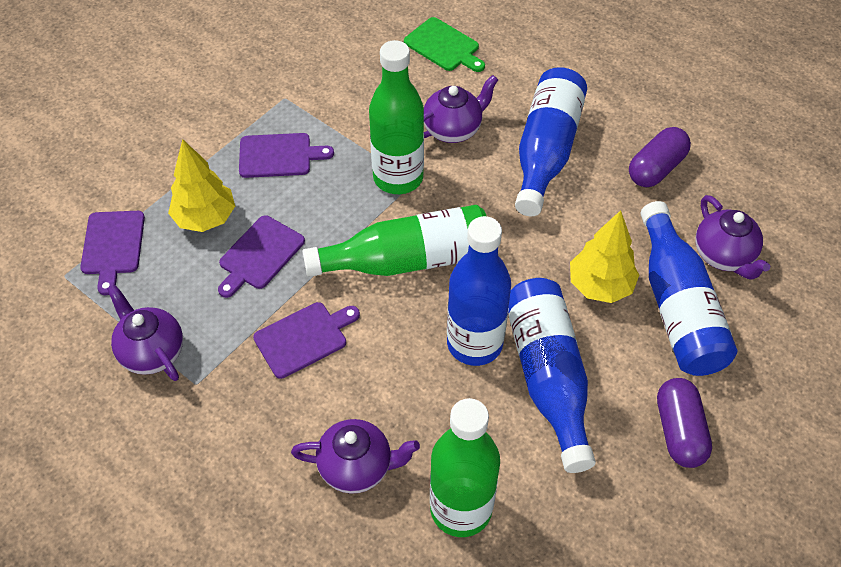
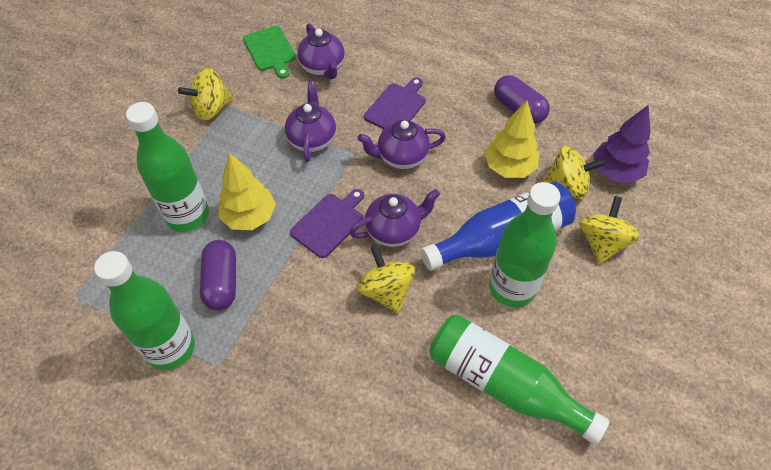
blue bottle: 4 -> 1
green bottle: 3 -> 4
purple cutting board: 4 -> 2
purple tree: 0 -> 1
yellow spinning top: 0 -> 4

